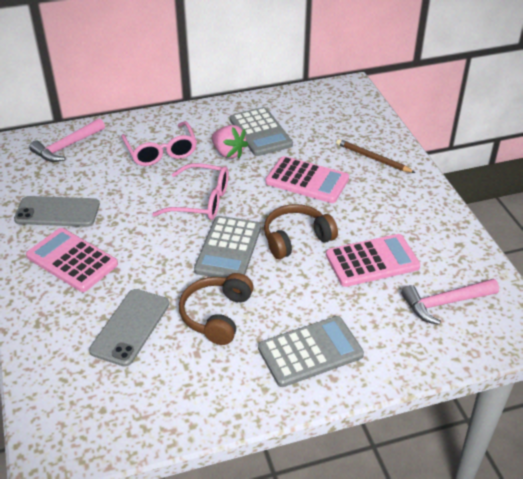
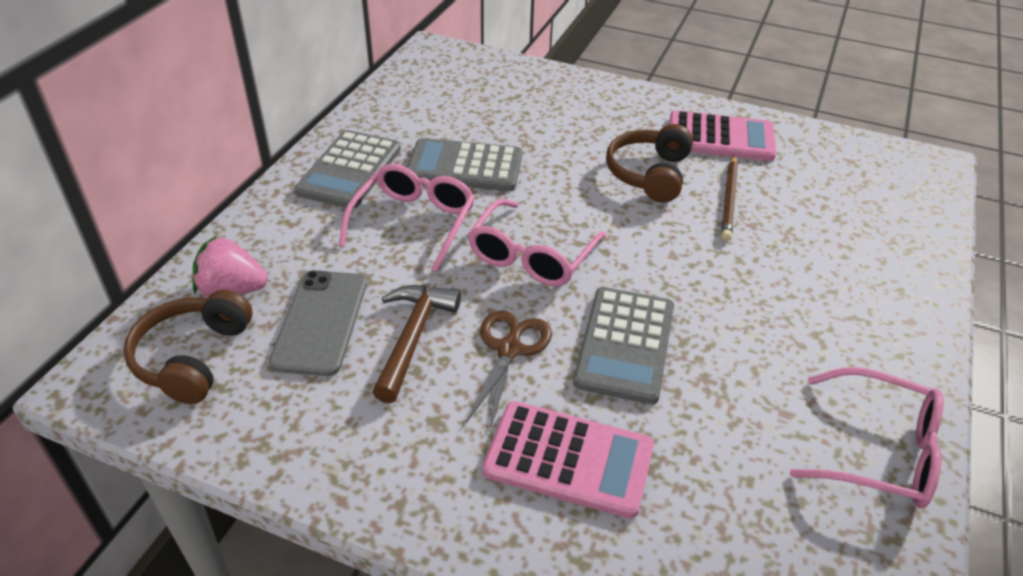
brown hammer: 0 -> 1
brown scissors: 0 -> 1
grey phone: 2 -> 1
pink calculator: 3 -> 2
pink glasses: 2 -> 3
pink hammer: 2 -> 0

